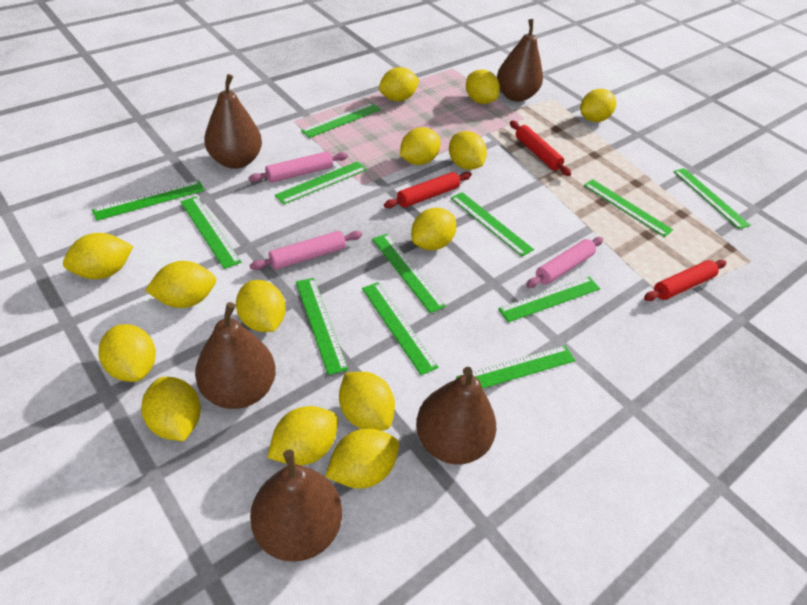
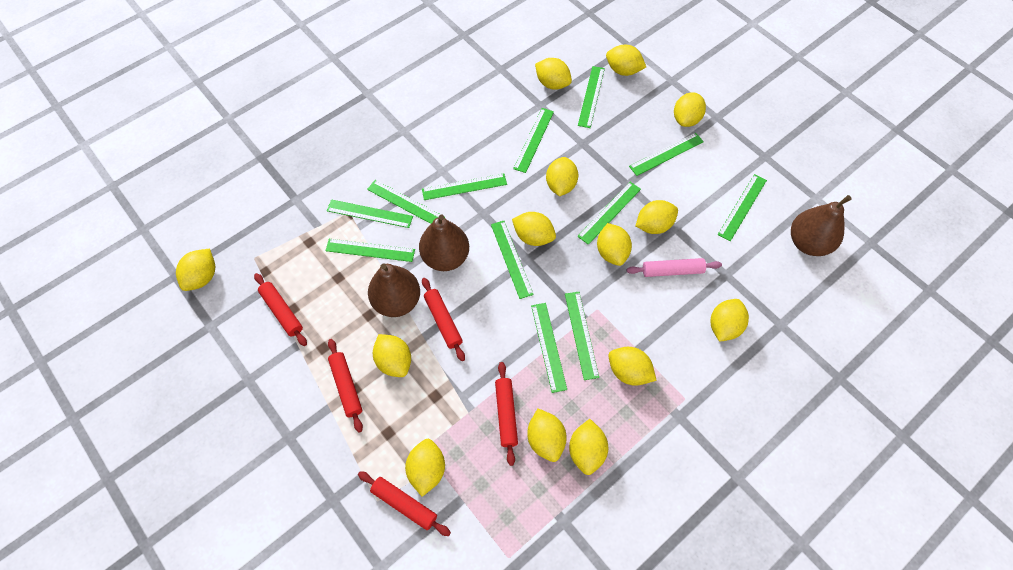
brown pear: 5 -> 3
pink rolling pin: 3 -> 1
red rolling pin: 3 -> 5

